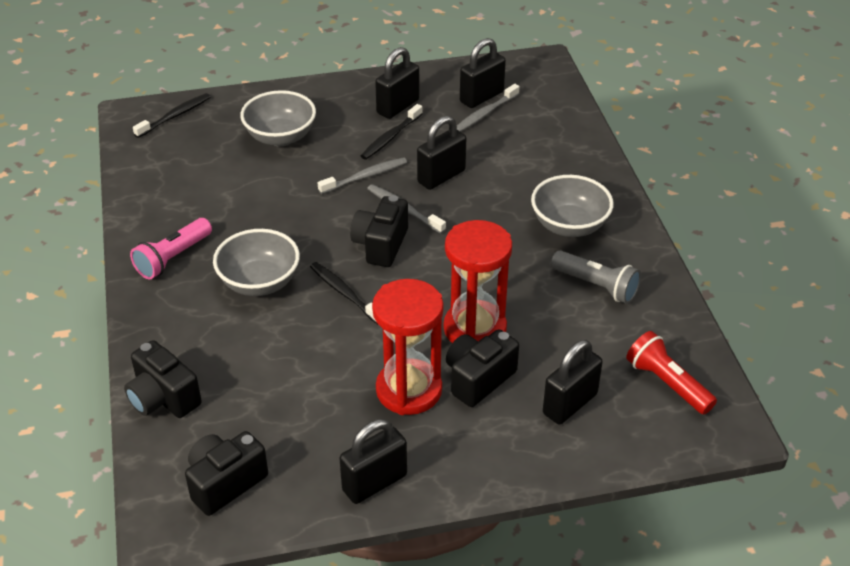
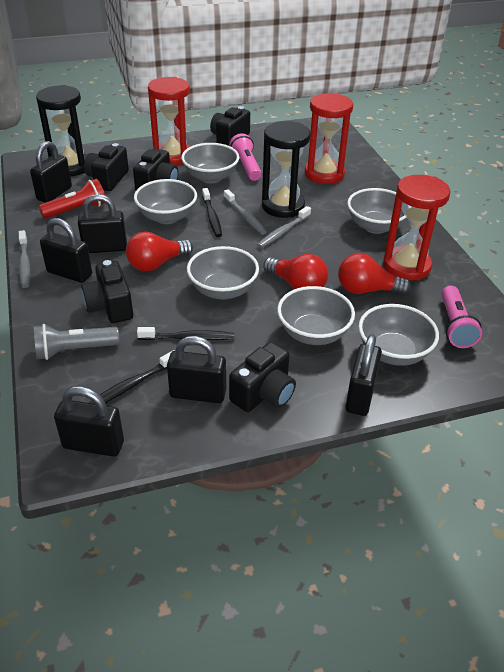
black camera: 4 -> 5
black hourglass: 0 -> 2
black padlock: 5 -> 6
grey bowl: 3 -> 6
pink flashlight: 1 -> 2
red hourglass: 2 -> 3
red light bulb: 0 -> 3

